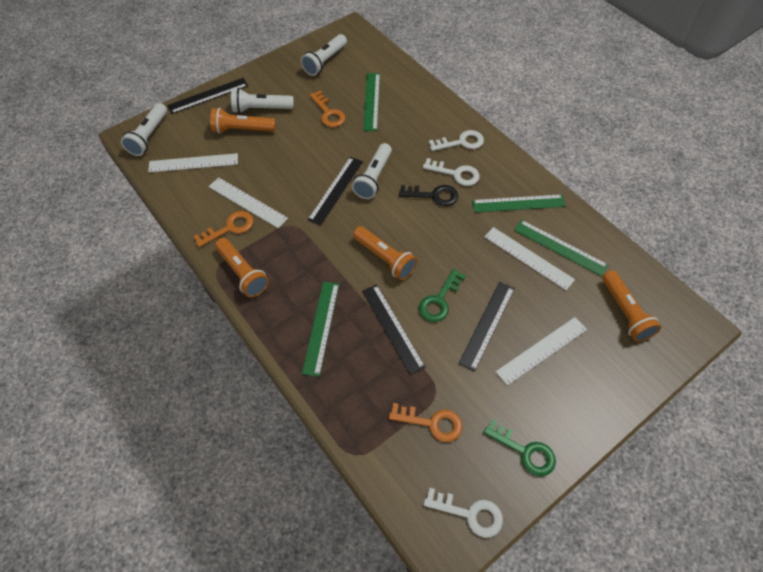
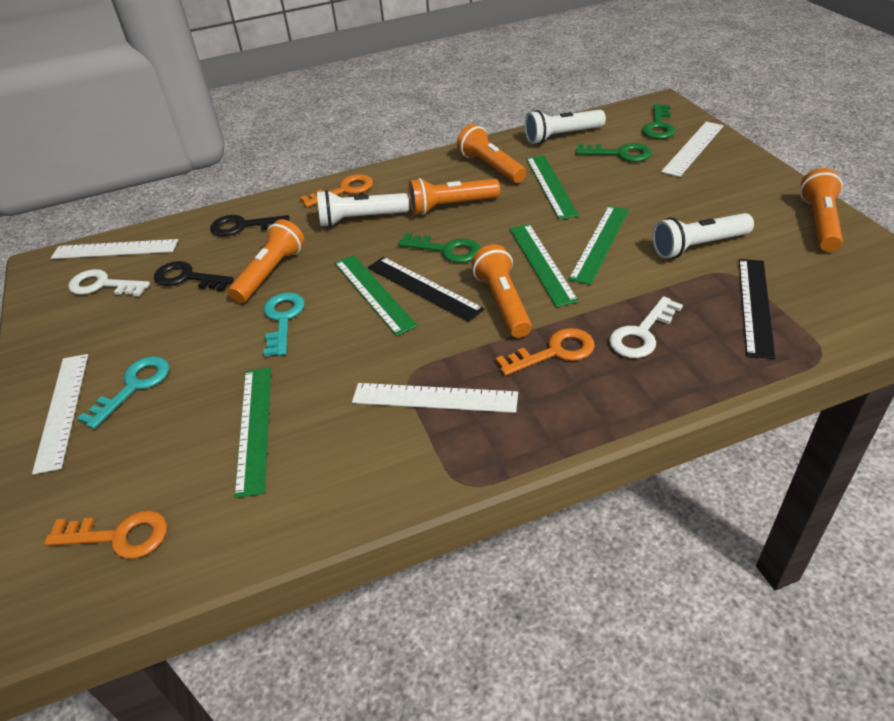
black key: 1 -> 2
black ruler: 4 -> 2
green key: 2 -> 3
green ruler: 4 -> 5
orange flashlight: 4 -> 5
turquoise key: 0 -> 2
white flashlight: 4 -> 3
white key: 3 -> 2

